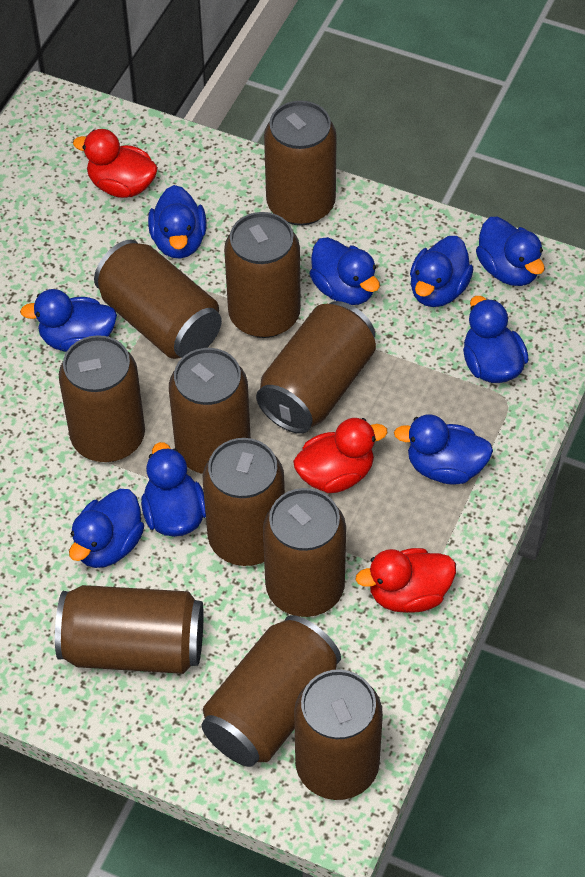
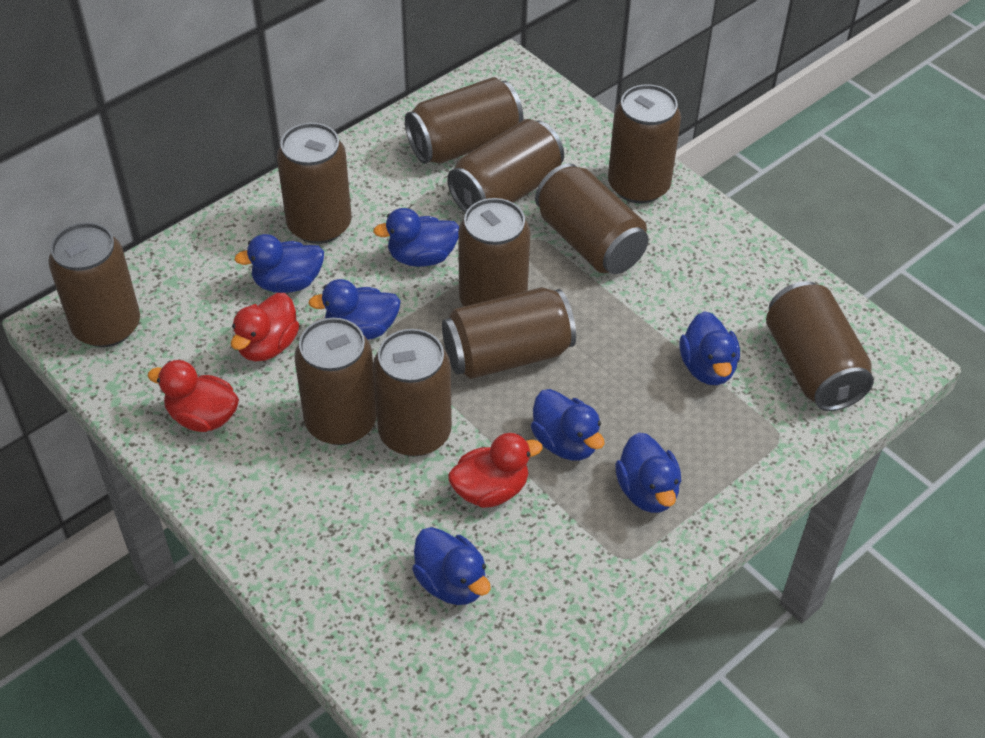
blue duck: 9 -> 7

